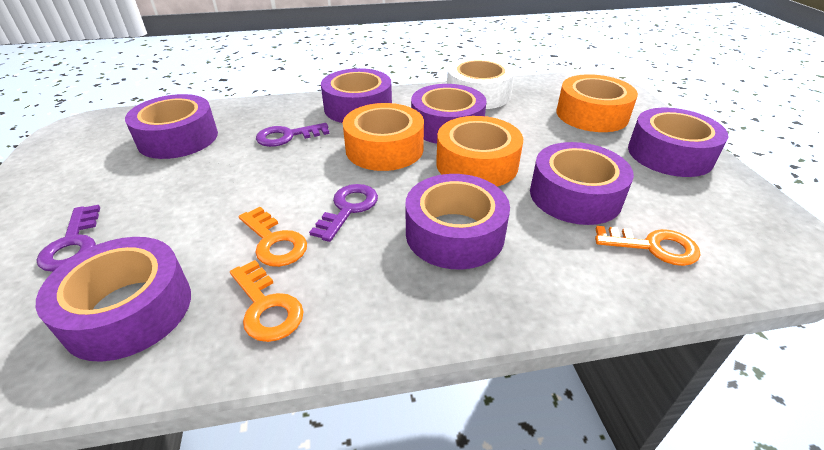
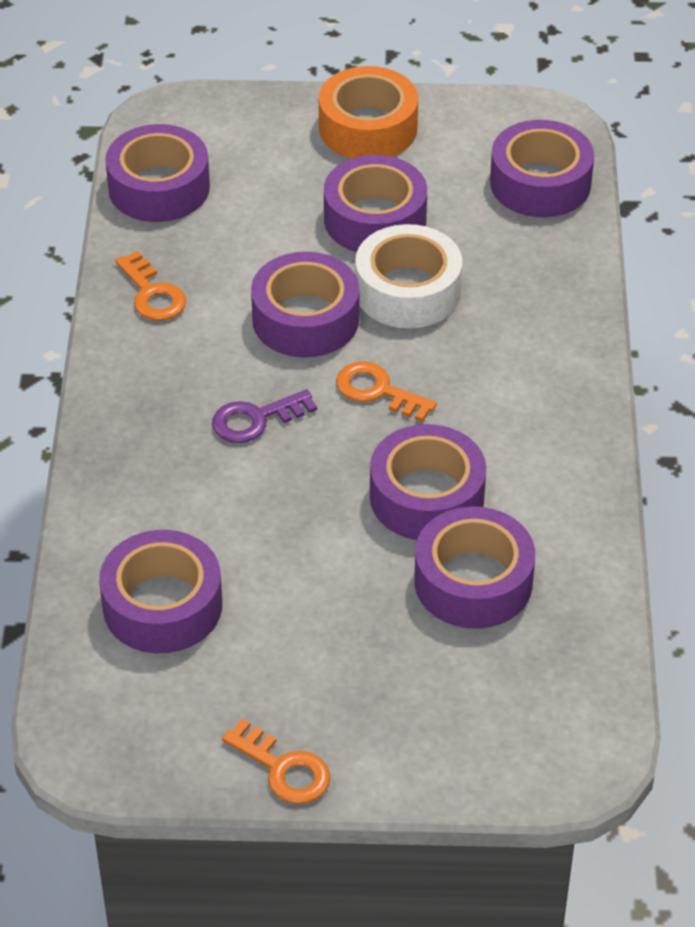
orange tape: 3 -> 1
purple key: 3 -> 1

